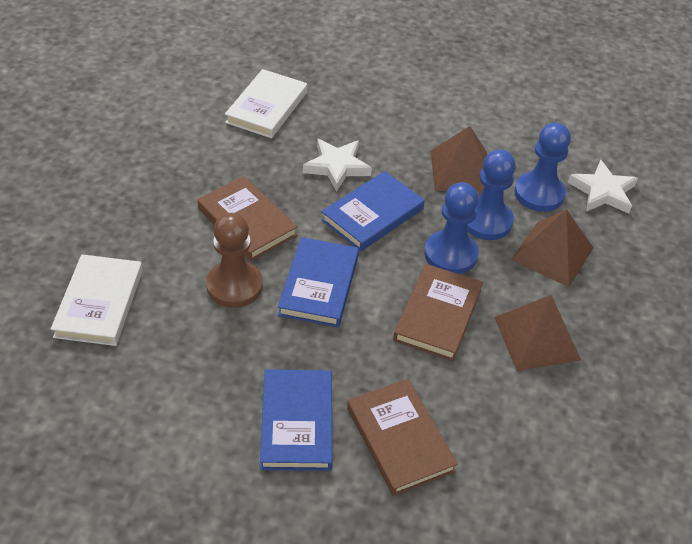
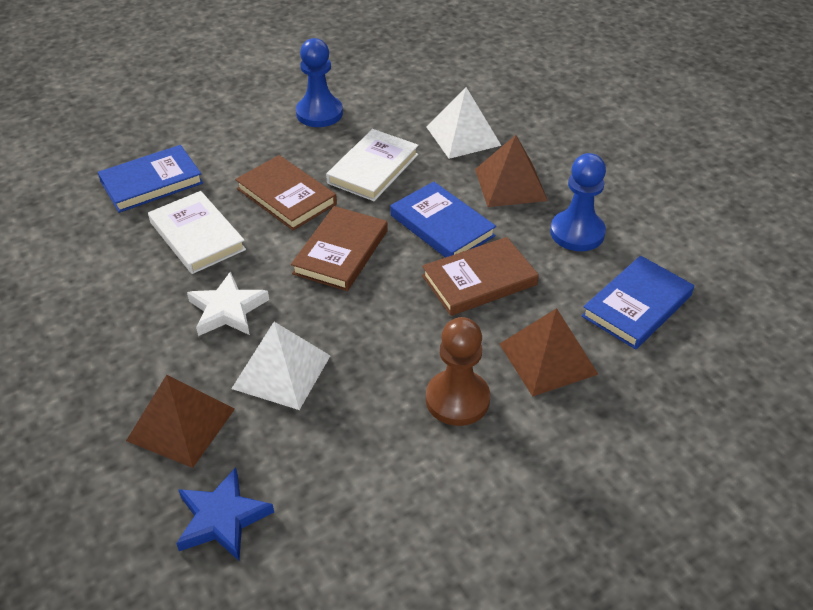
blue pawn: 3 -> 2
blue star: 0 -> 1
white pyramid: 0 -> 2
white star: 2 -> 1

